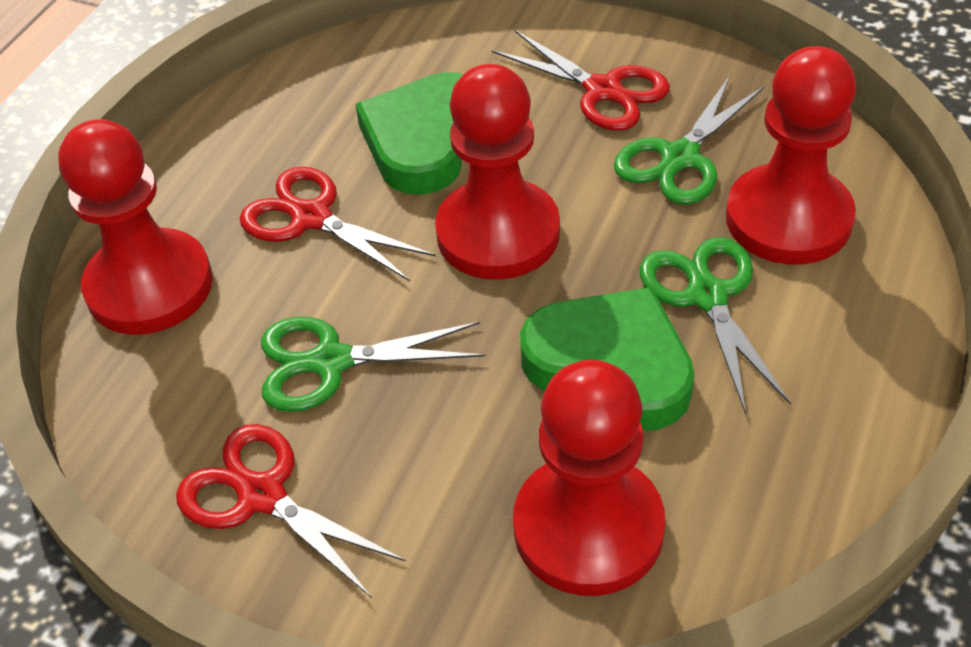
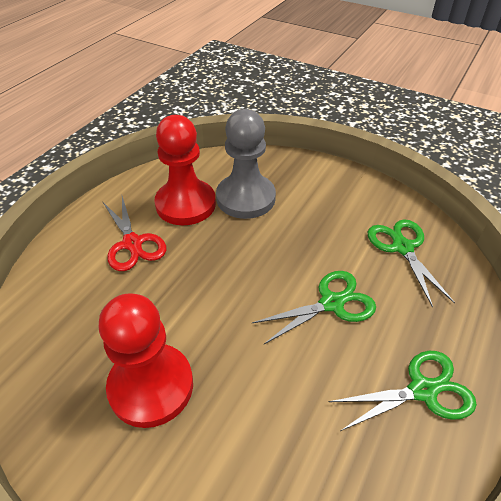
green heart: 2 -> 0
grey pawn: 0 -> 1
red pawn: 4 -> 2
red scissors: 3 -> 1

